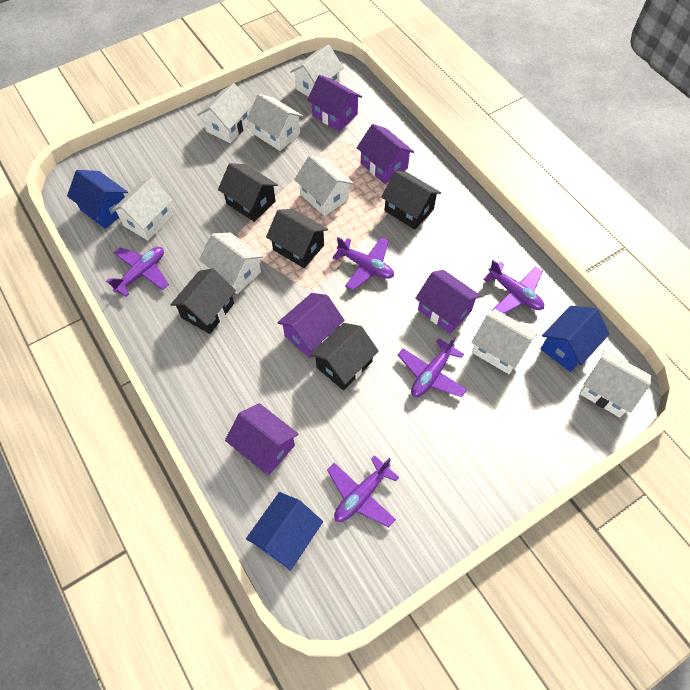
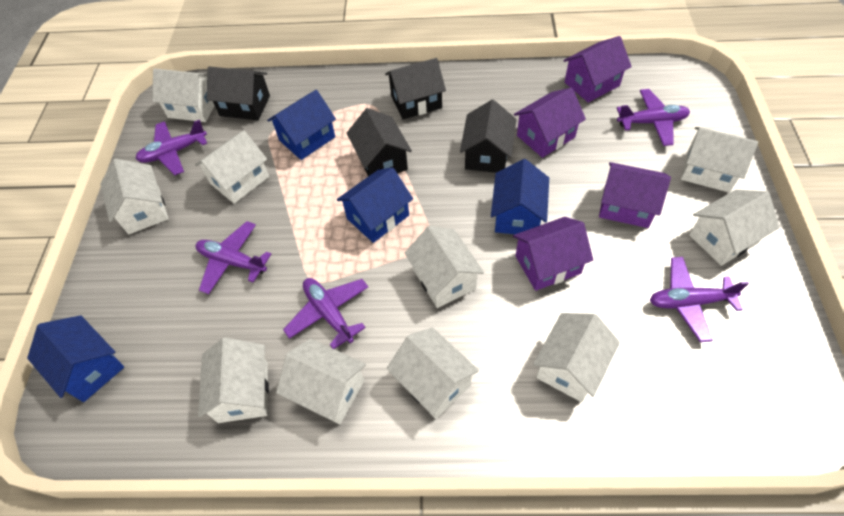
black house: 5 -> 4
blue house: 3 -> 4
purple house: 5 -> 4
white house: 8 -> 10

